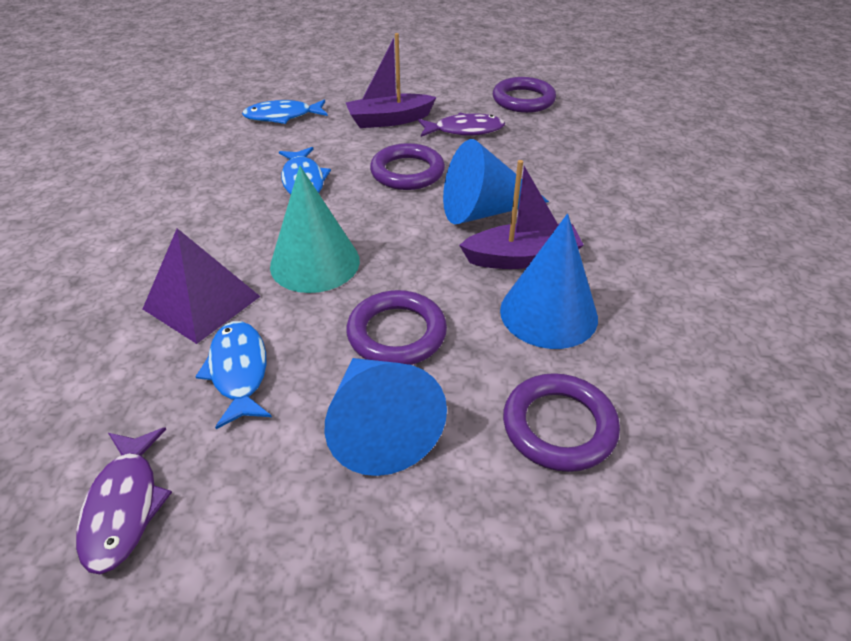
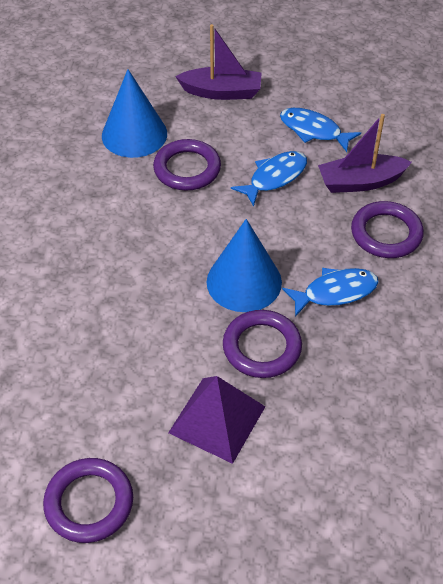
blue cone: 3 -> 2
purple fish: 2 -> 0
turquoise cone: 1 -> 0

